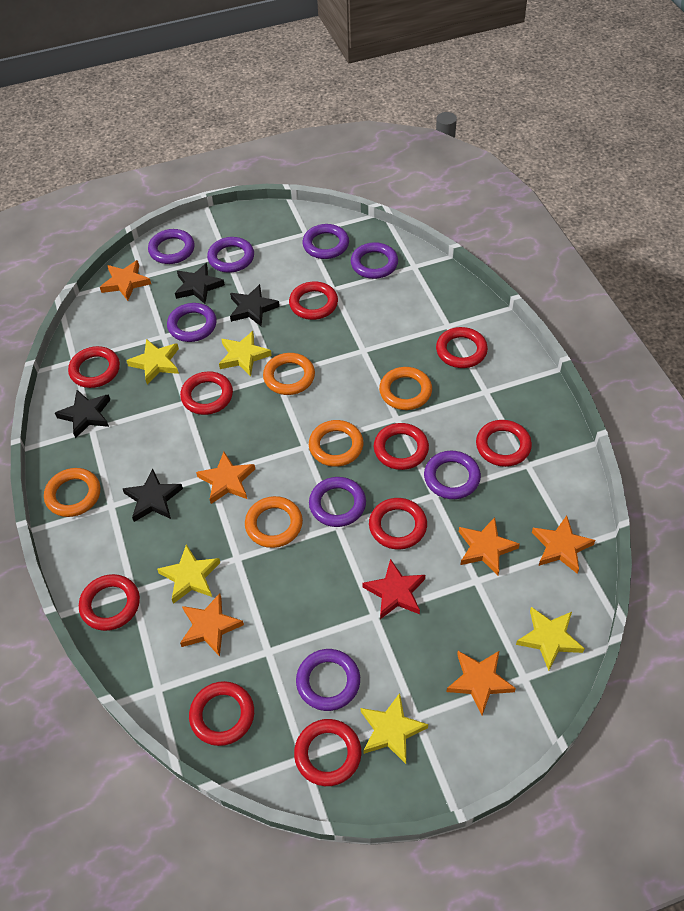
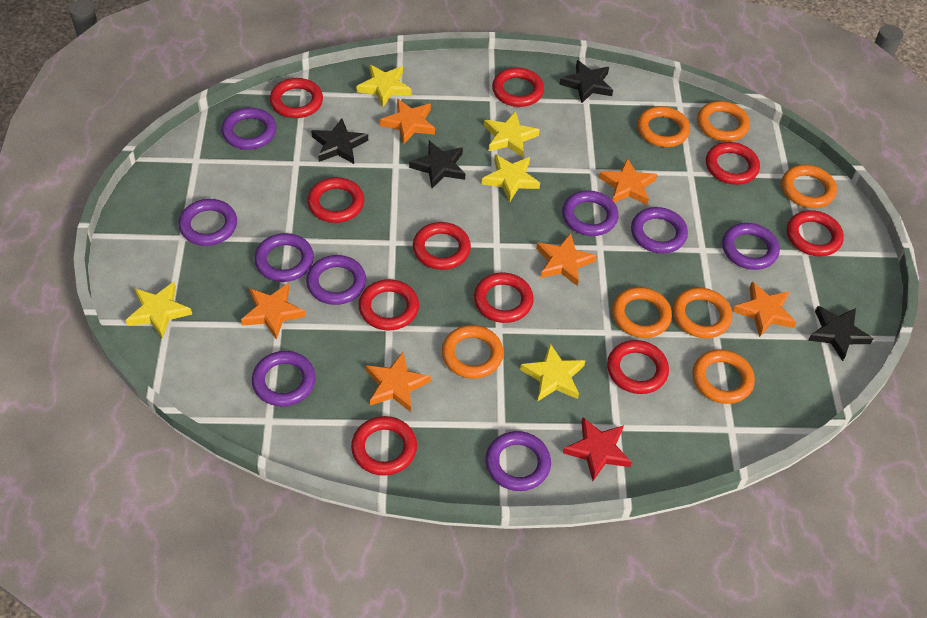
orange ring: 5 -> 7
purple ring: 8 -> 9

